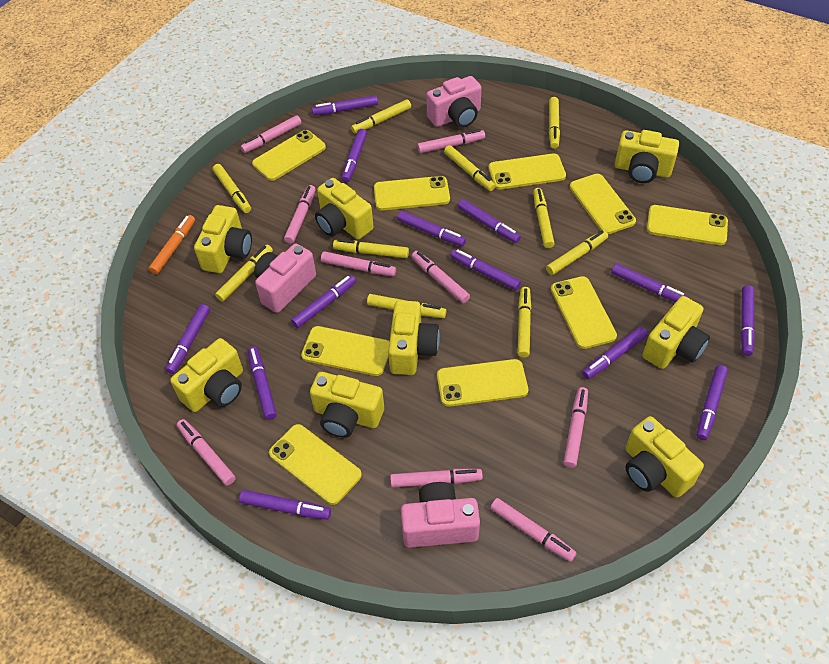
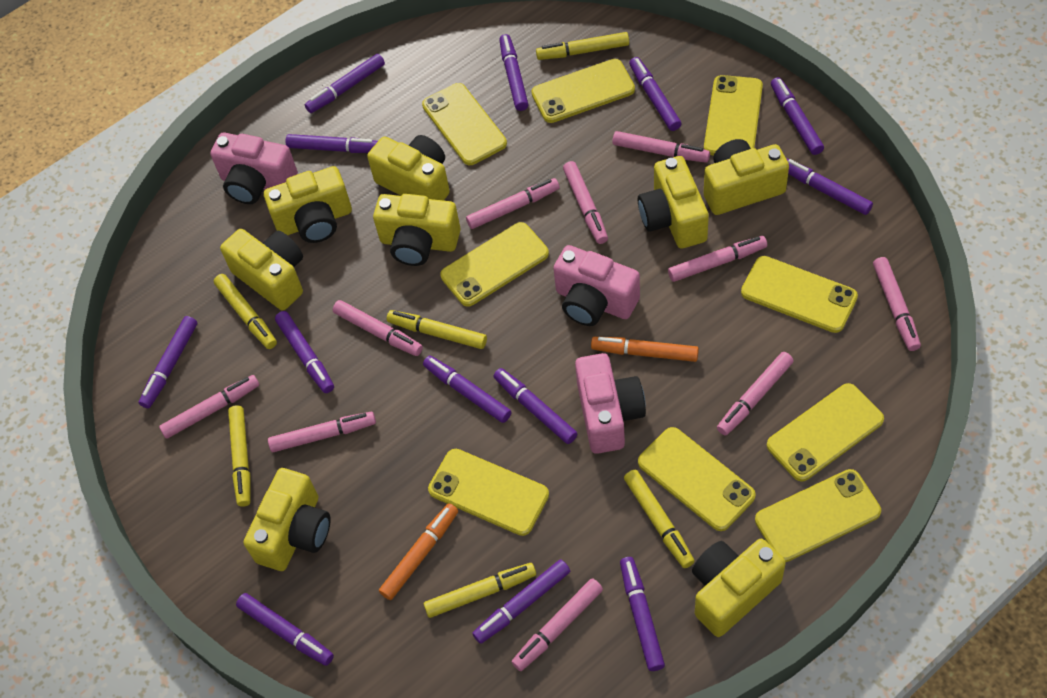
orange marker: 1 -> 2
pink marker: 9 -> 10
yellow marker: 10 -> 6

